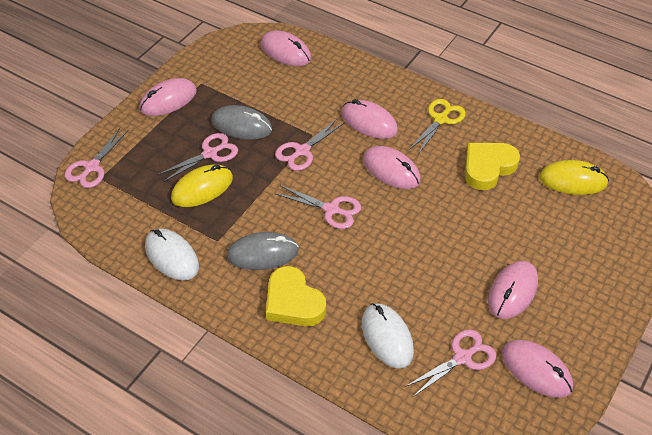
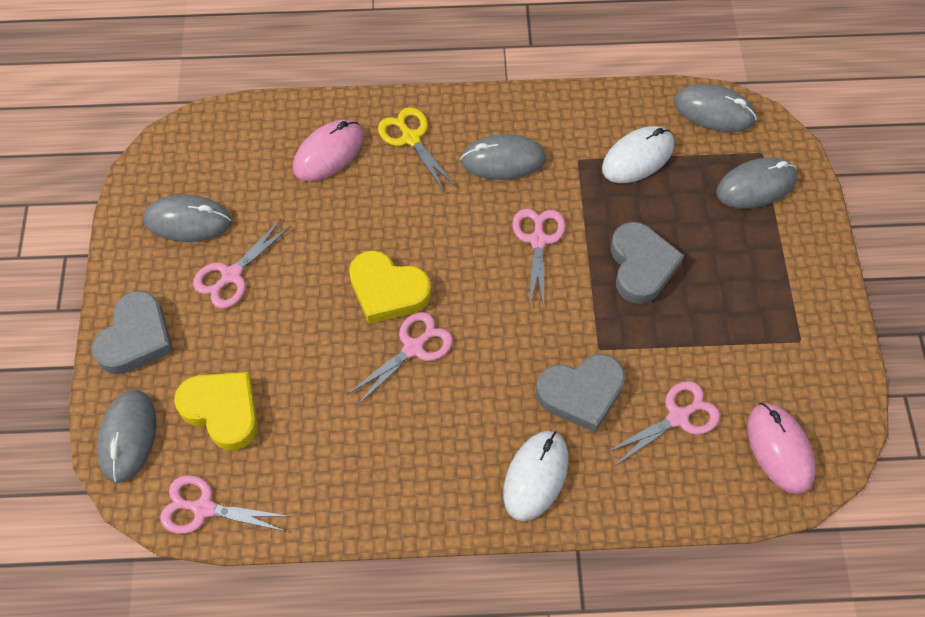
grey heart: 0 -> 3
grey mouse: 2 -> 5
pink mouse: 6 -> 2
yellow mouse: 2 -> 0

